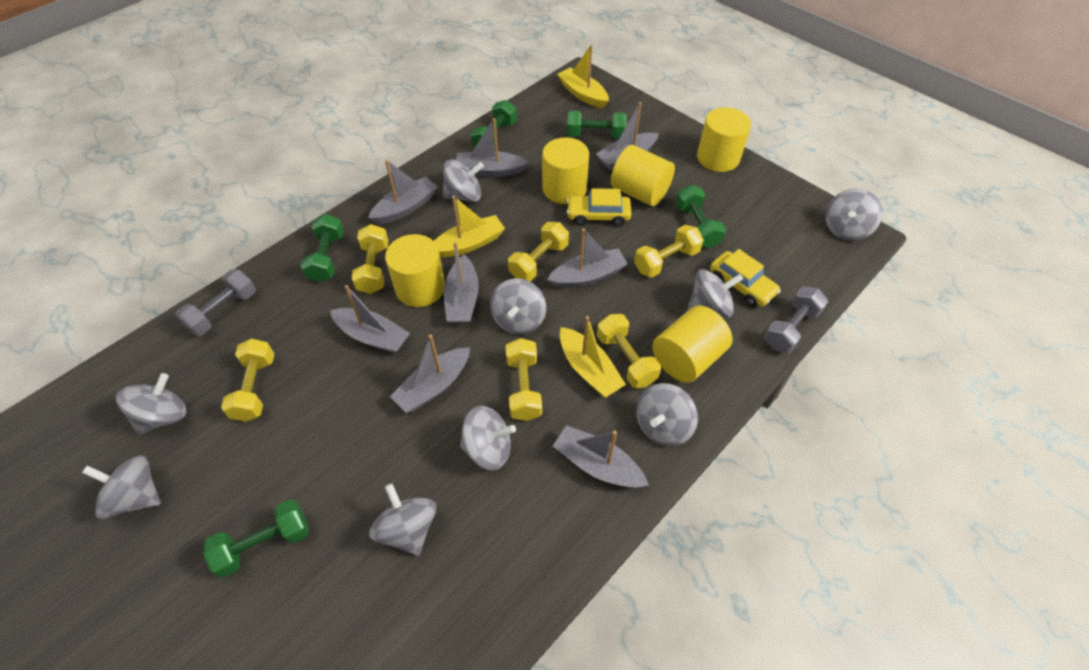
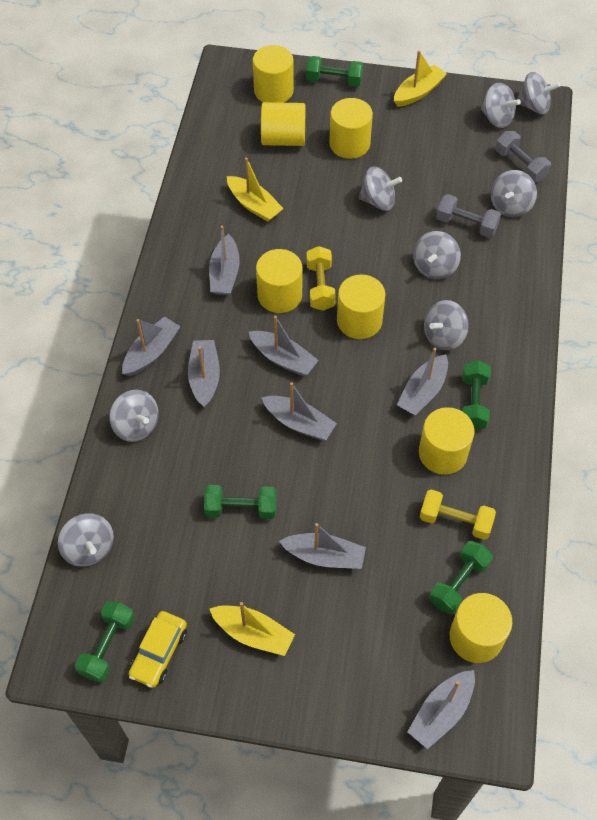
grey spinning top: 9 -> 8
yellow car: 2 -> 1
yellow cylinder: 5 -> 7
yellow dumbbell: 6 -> 2

